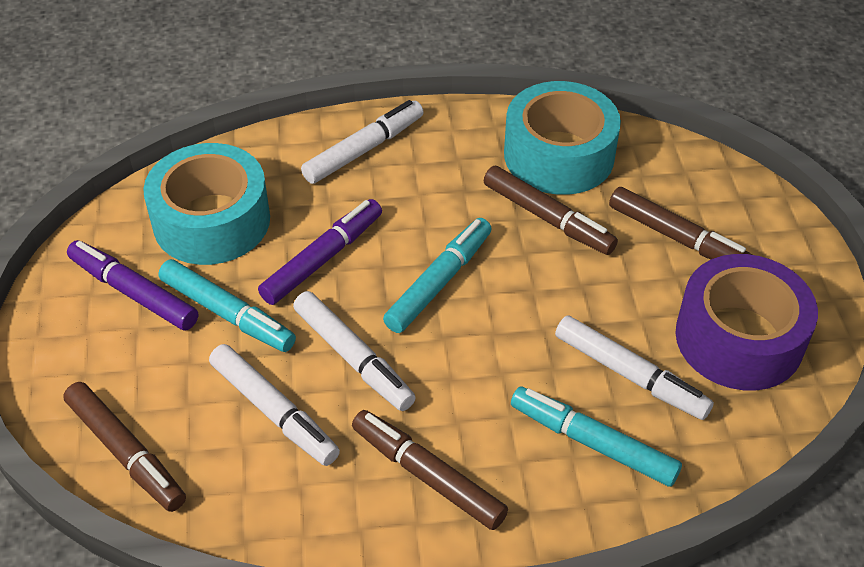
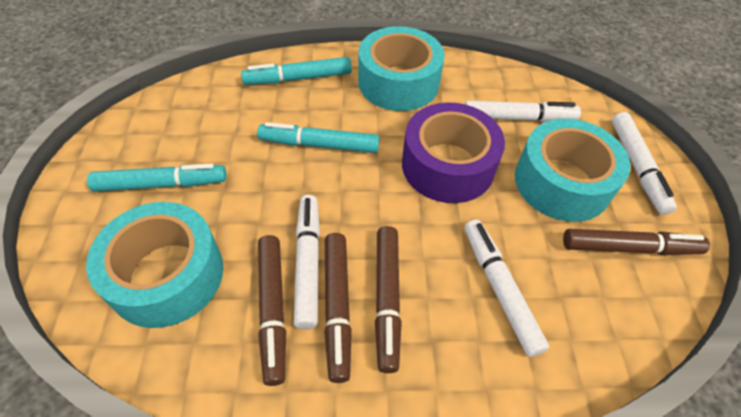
purple marker: 2 -> 0
turquoise tape: 2 -> 3

